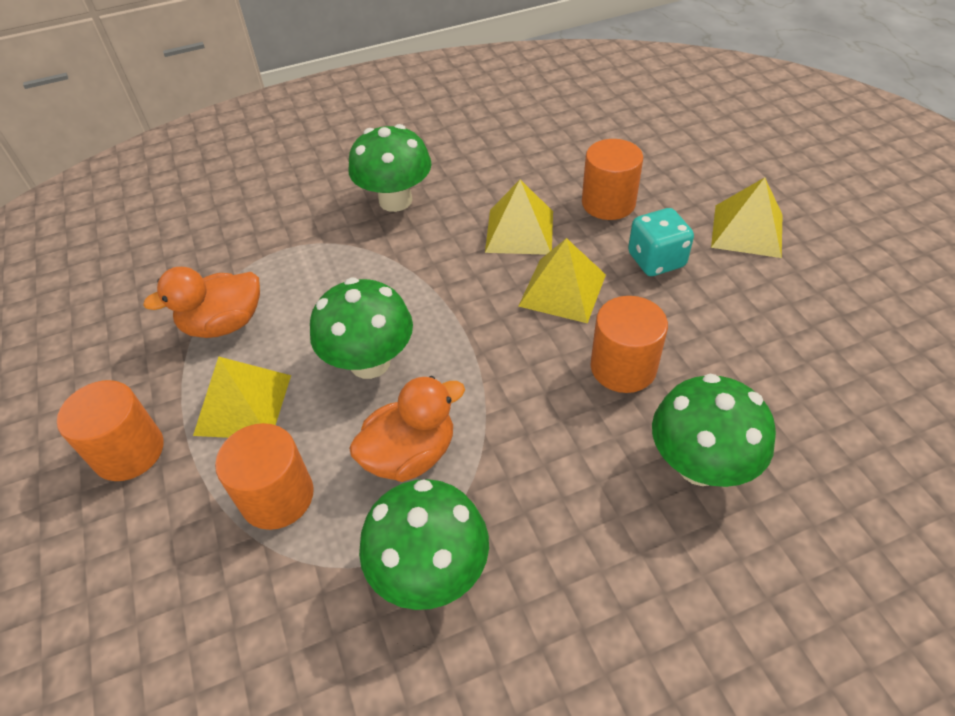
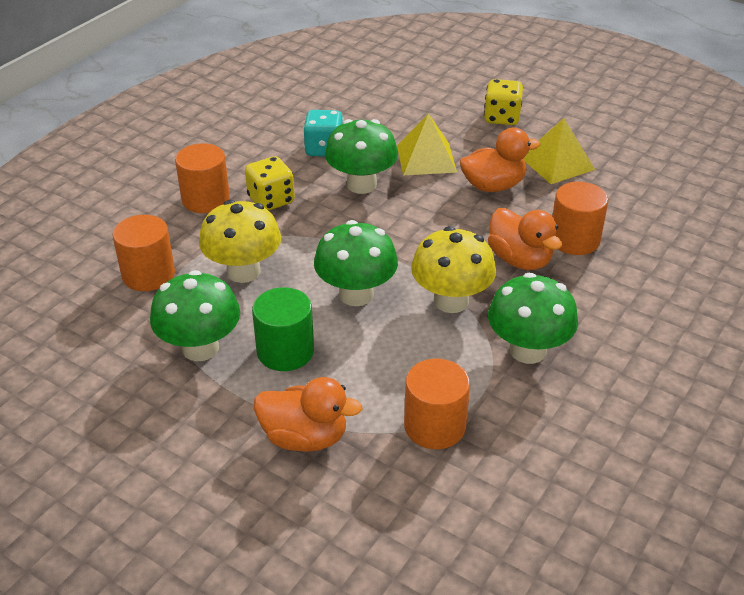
green cylinder: 0 -> 1
orange duck: 2 -> 3
yellow dice: 0 -> 2
yellow mushroom: 0 -> 2
yellow pyramid: 4 -> 2

